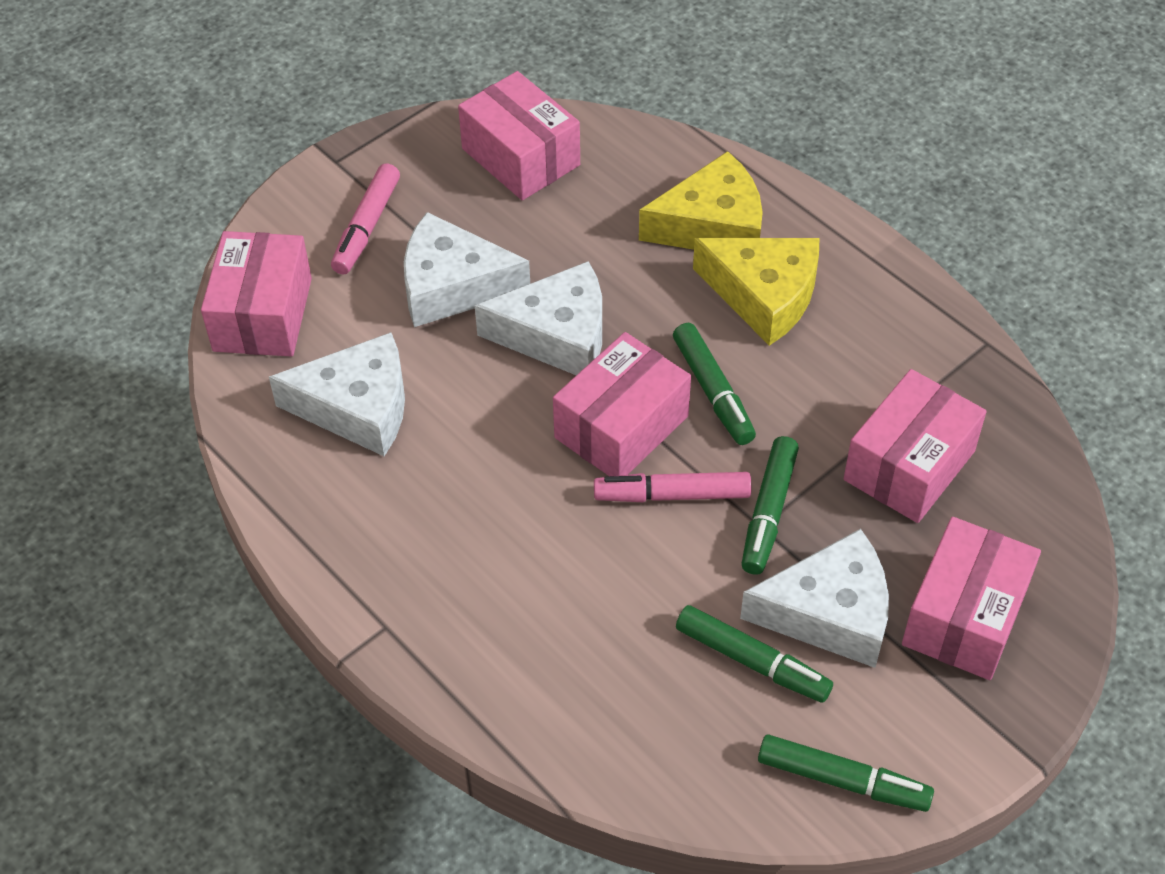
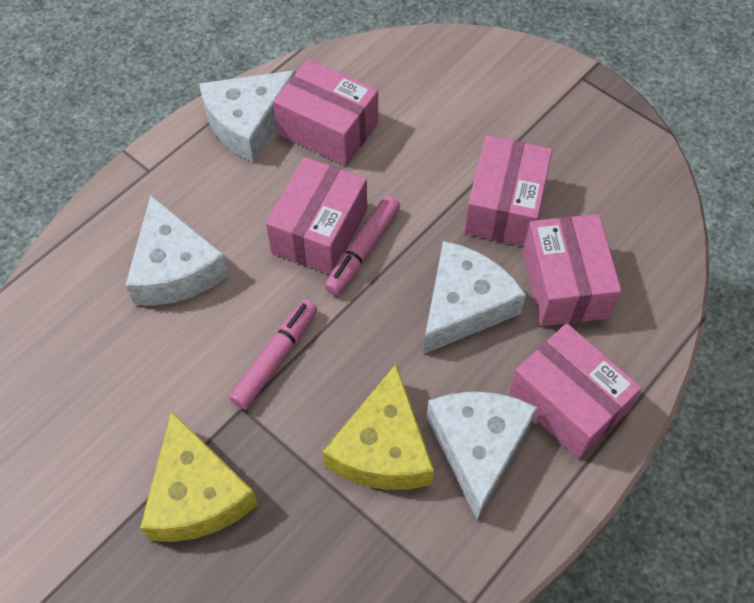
green marker: 4 -> 0

